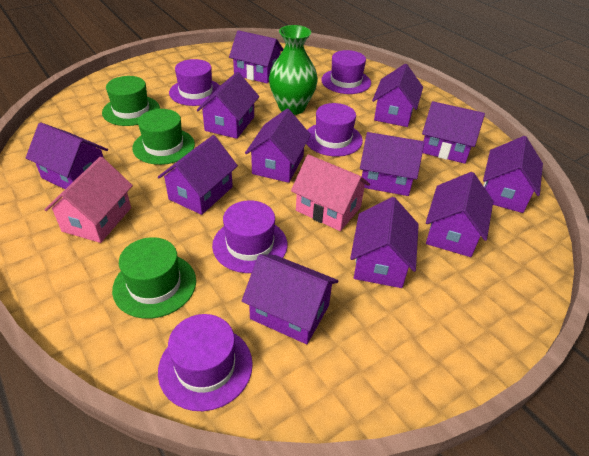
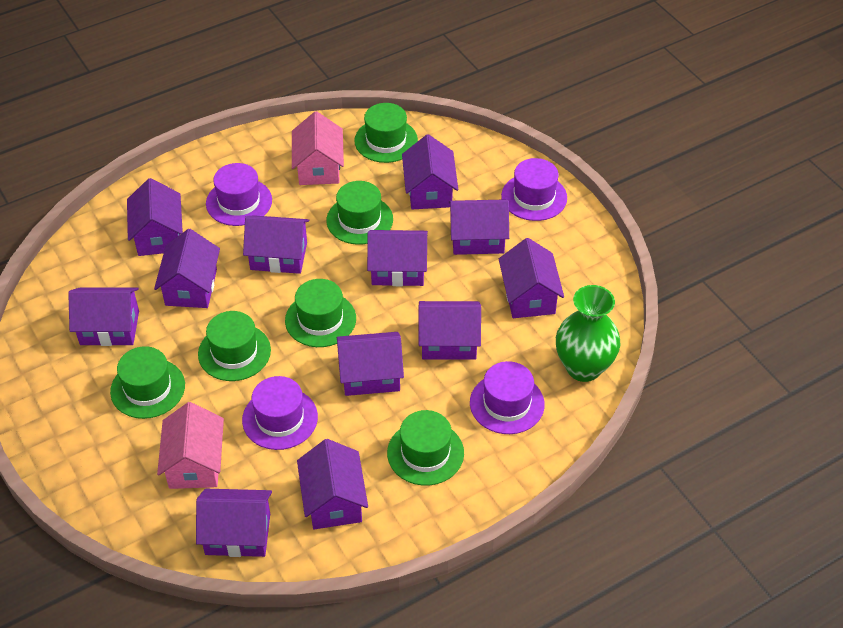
green hat: 3 -> 6
purple hat: 5 -> 4

